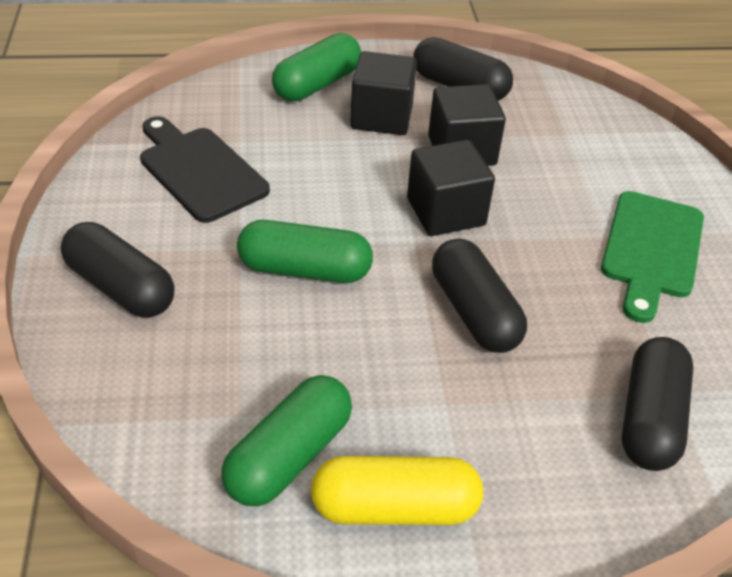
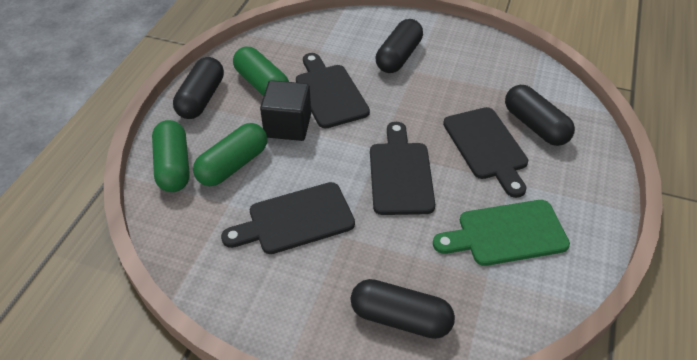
black cube: 3 -> 1
black cutting board: 1 -> 4
yellow capsule: 1 -> 0

